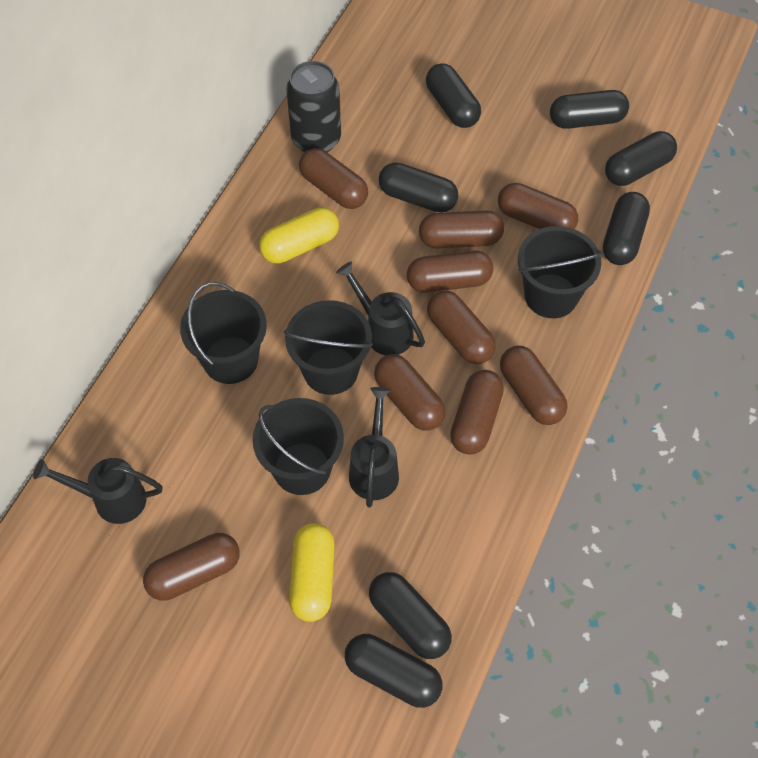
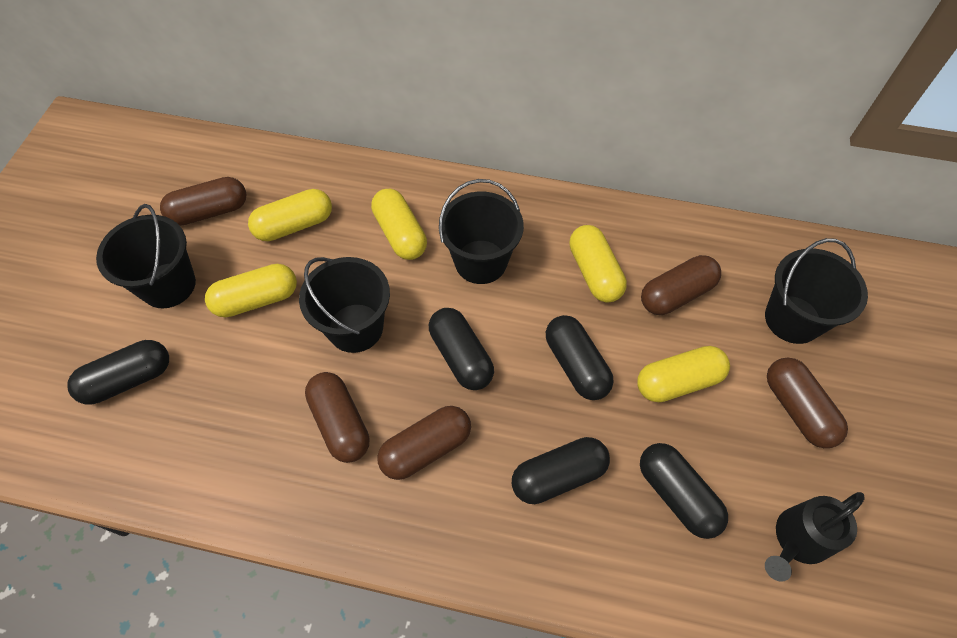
black can: 1 -> 0
black capsule: 7 -> 5
black watering can: 3 -> 1
brown capsule: 9 -> 5
yellow capsule: 2 -> 5

